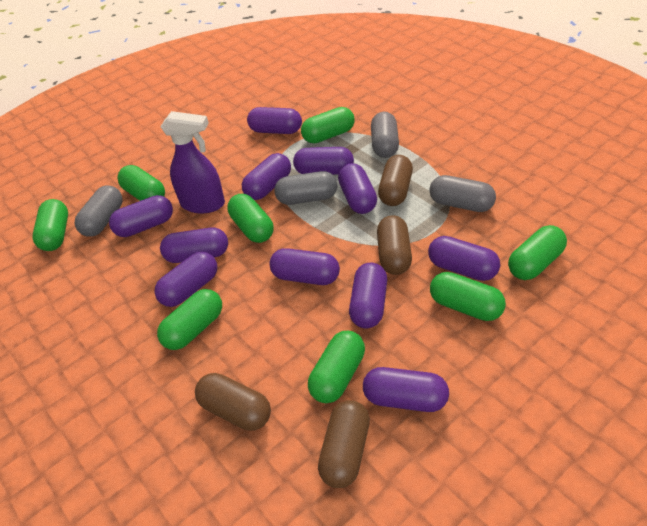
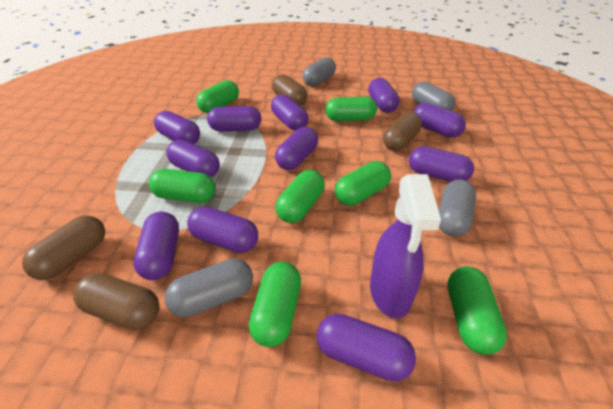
green capsule: 8 -> 7

